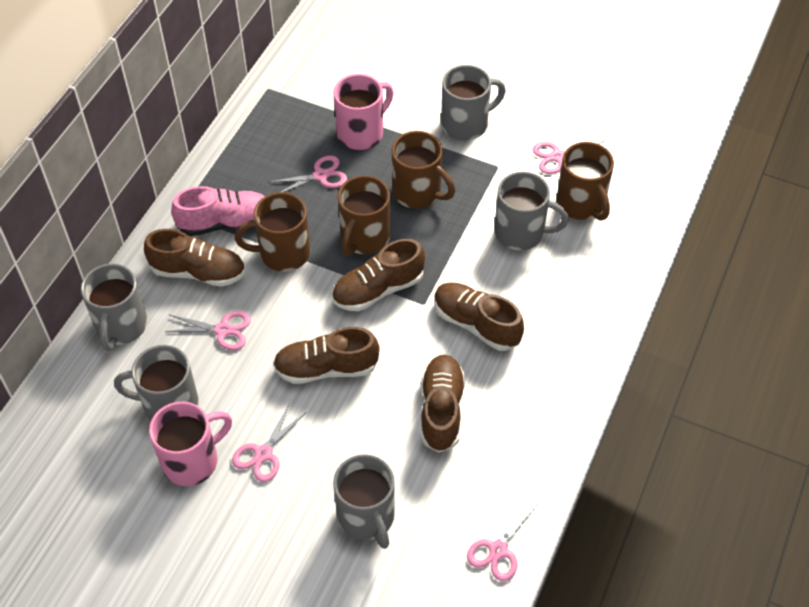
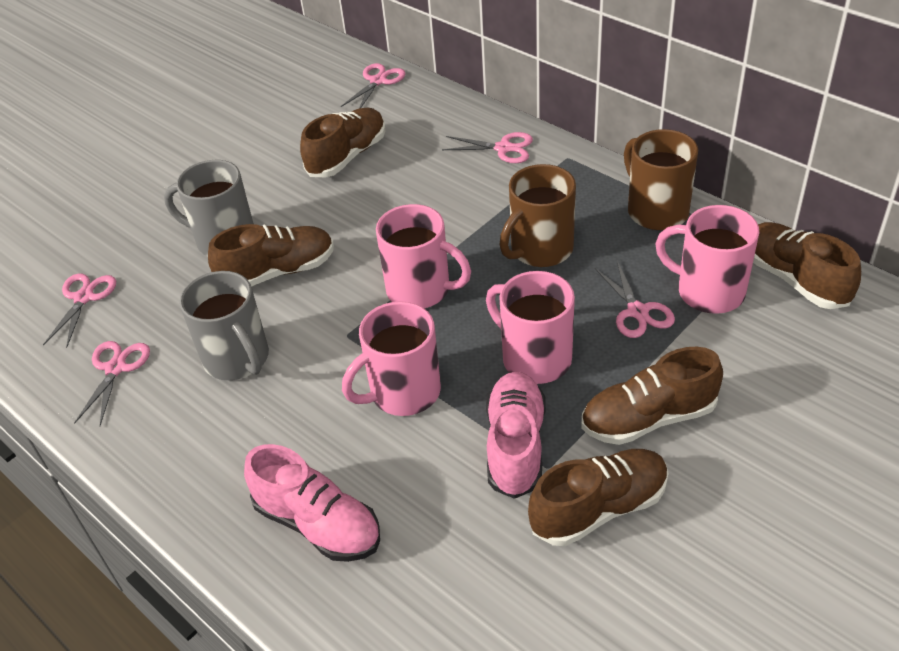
brown mug: 4 -> 2
grey mug: 5 -> 2
pink mug: 2 -> 4
pink shoe: 1 -> 2

